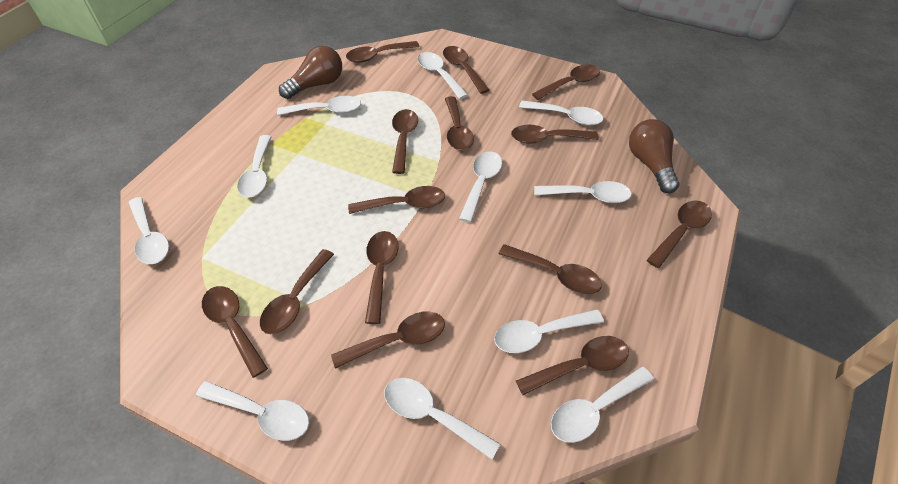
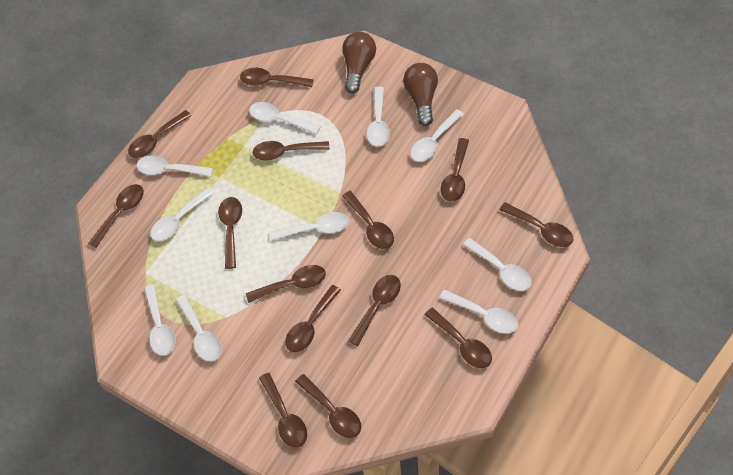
white spoon: 11 -> 10

